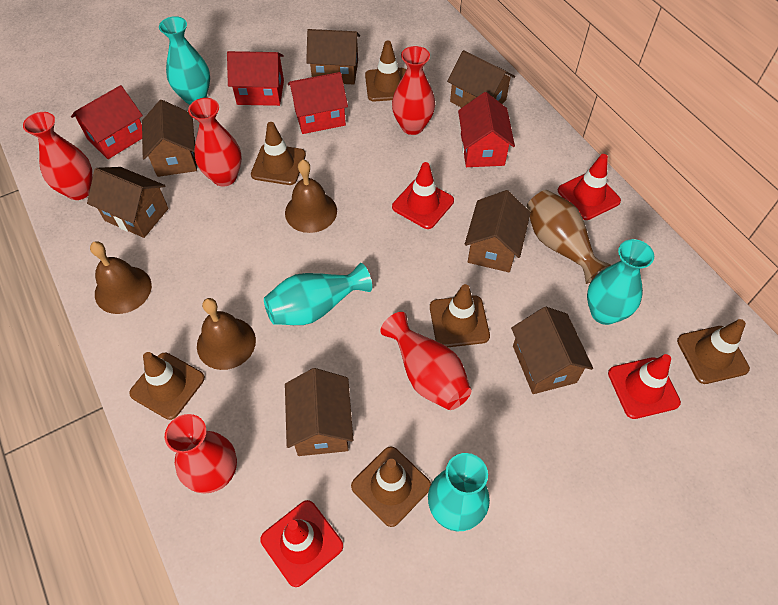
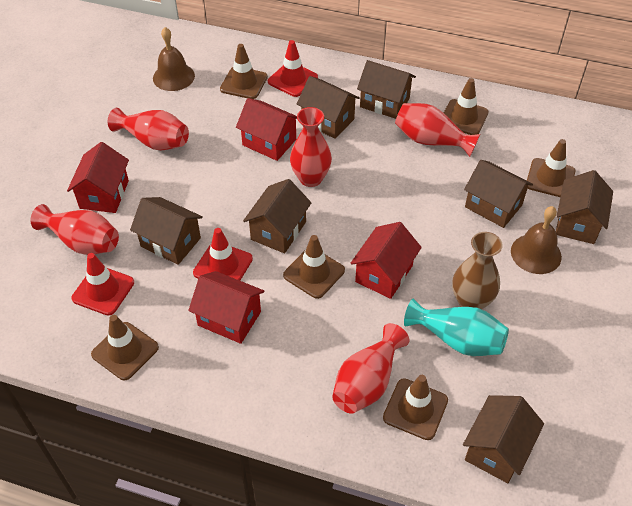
brown bell: 3 -> 2
red traffic cone: 4 -> 3
turquoise vase: 4 -> 1

